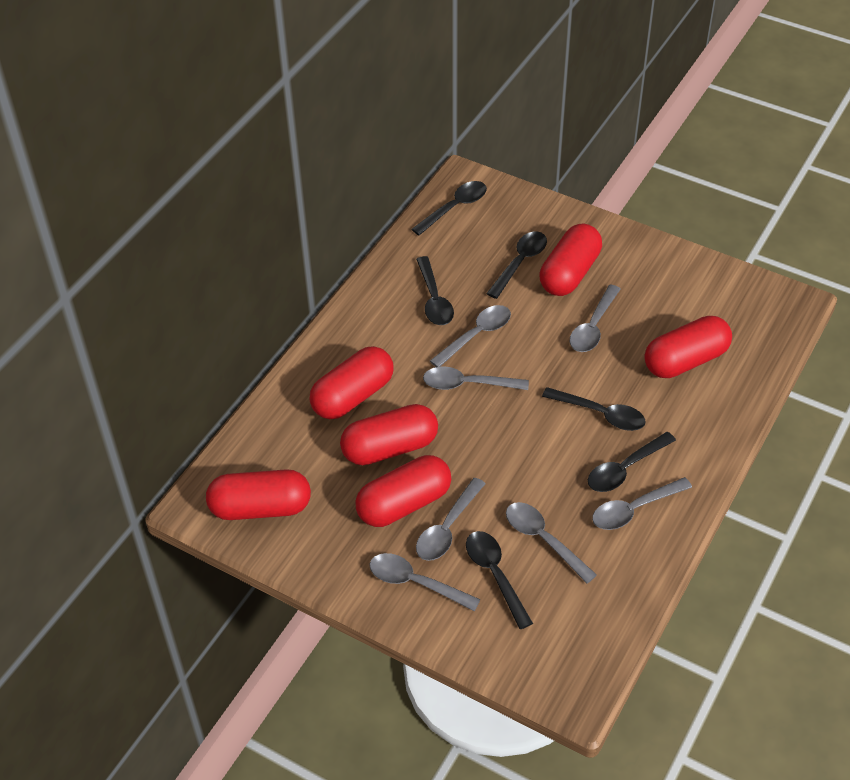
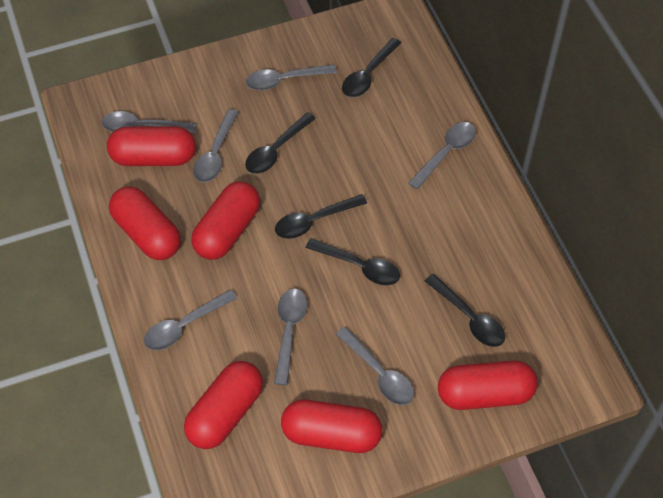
black spoon: 6 -> 5

